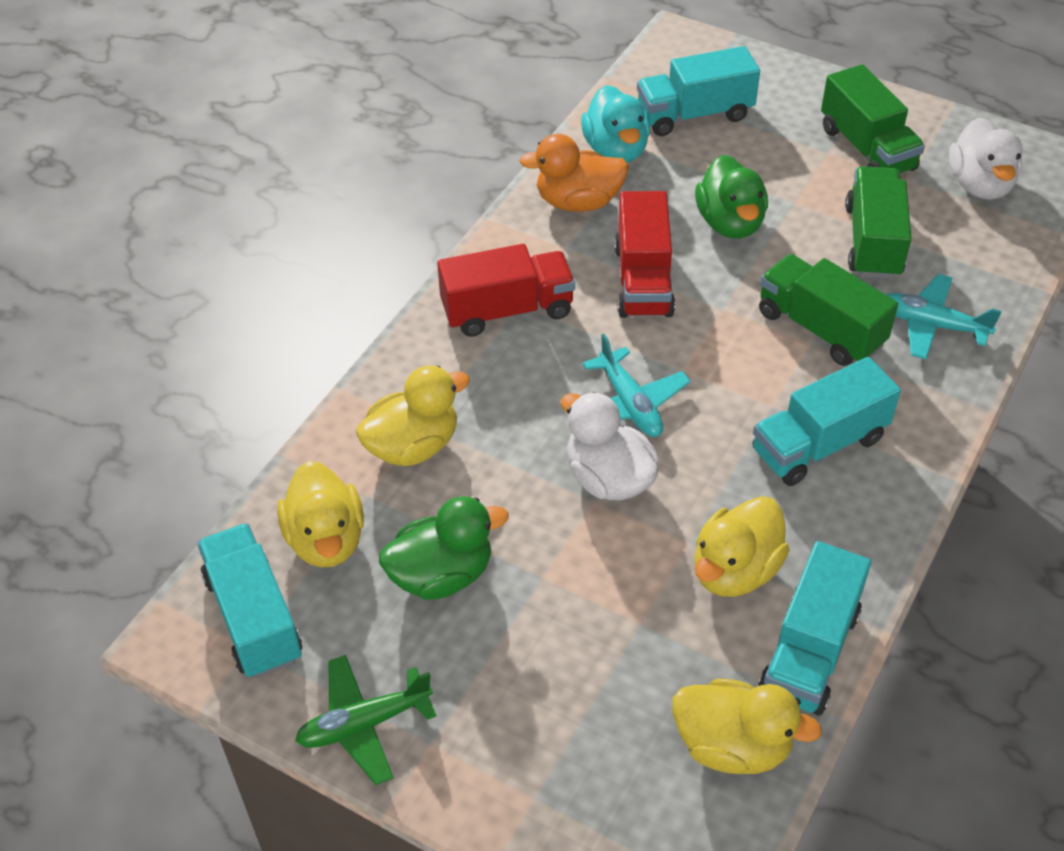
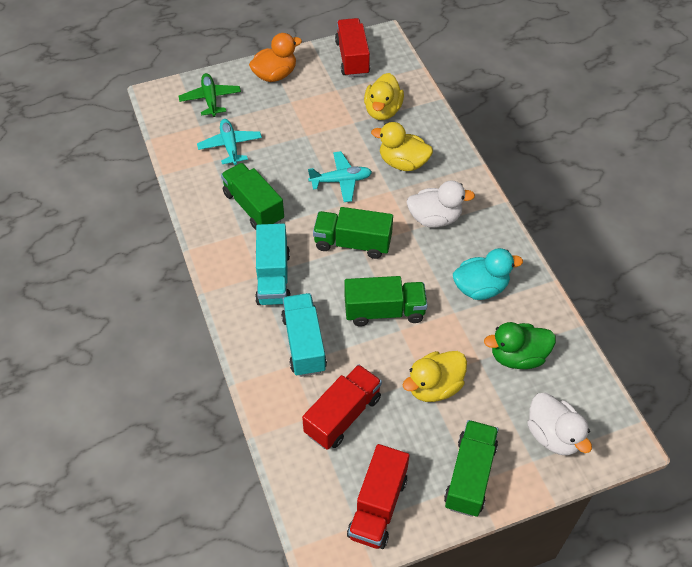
green duck: 2 -> 1
green truck: 3 -> 4
red truck: 2 -> 3
turquoise truck: 4 -> 2
yellow duck: 4 -> 3

